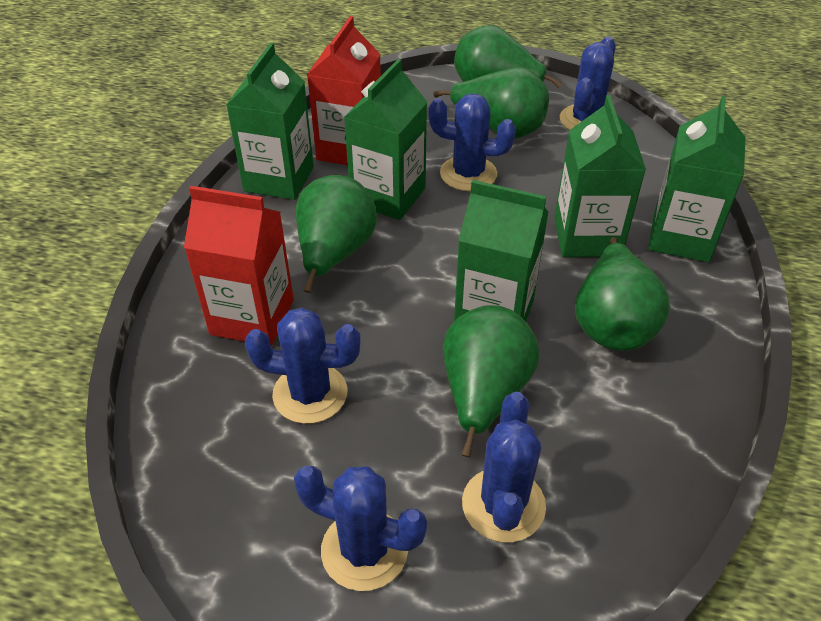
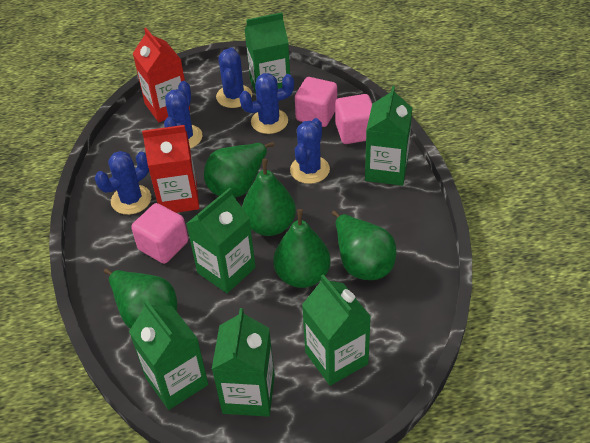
green carton: 5 -> 6
pink cube: 0 -> 3

